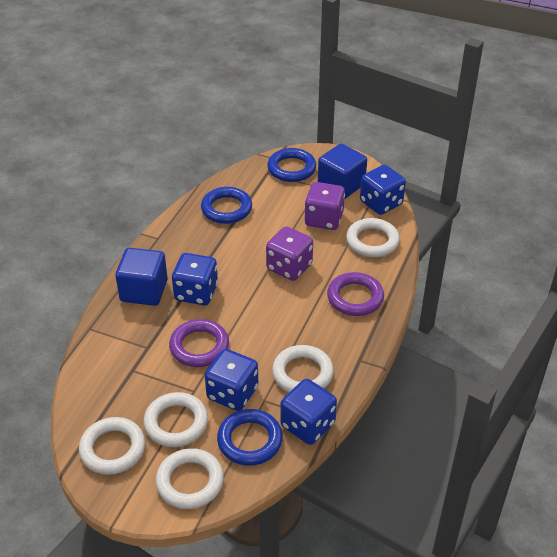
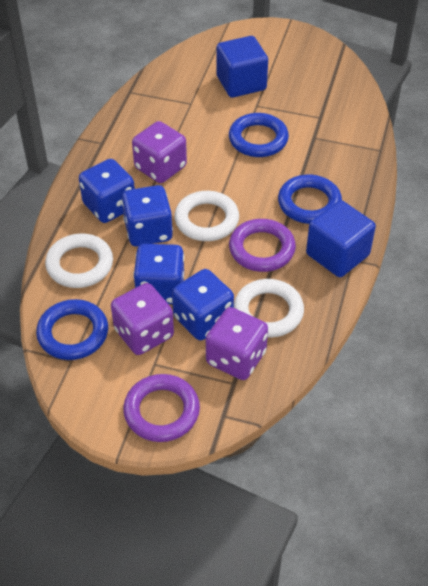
purple dice: 2 -> 3
white ring: 5 -> 3

